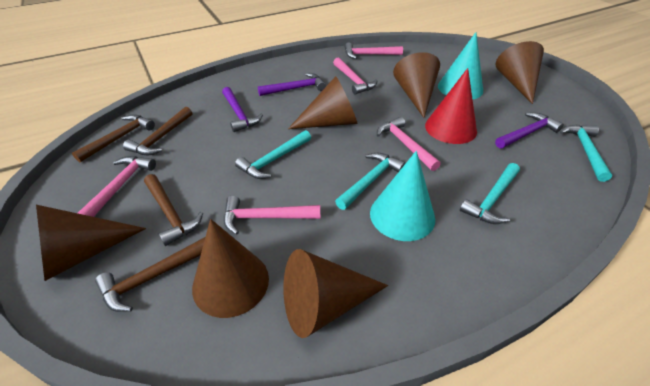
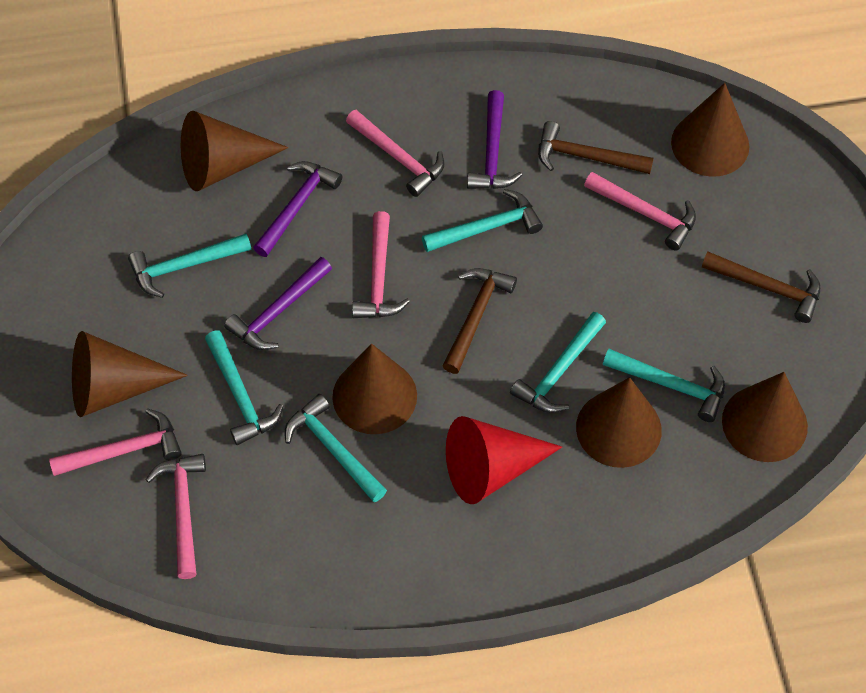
brown hammer: 4 -> 3
turquoise cone: 2 -> 0
turquoise hammer: 4 -> 6

